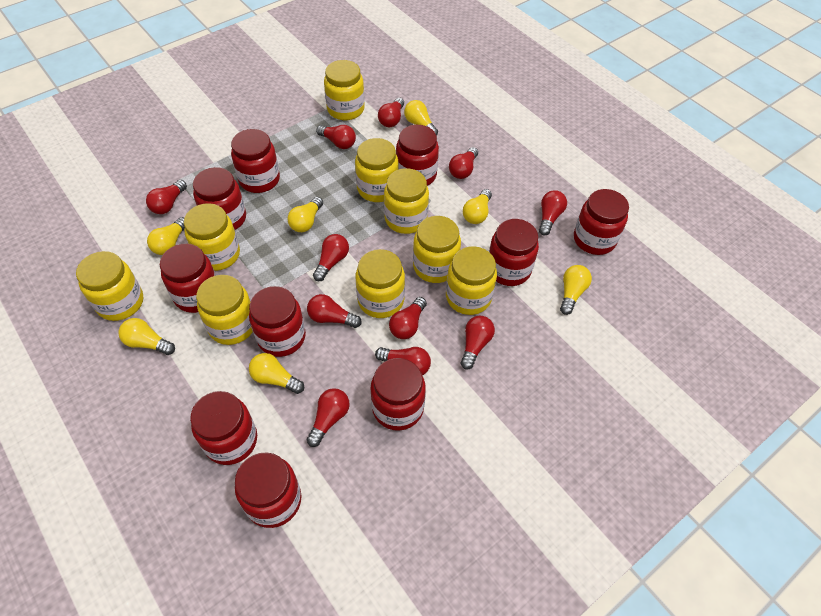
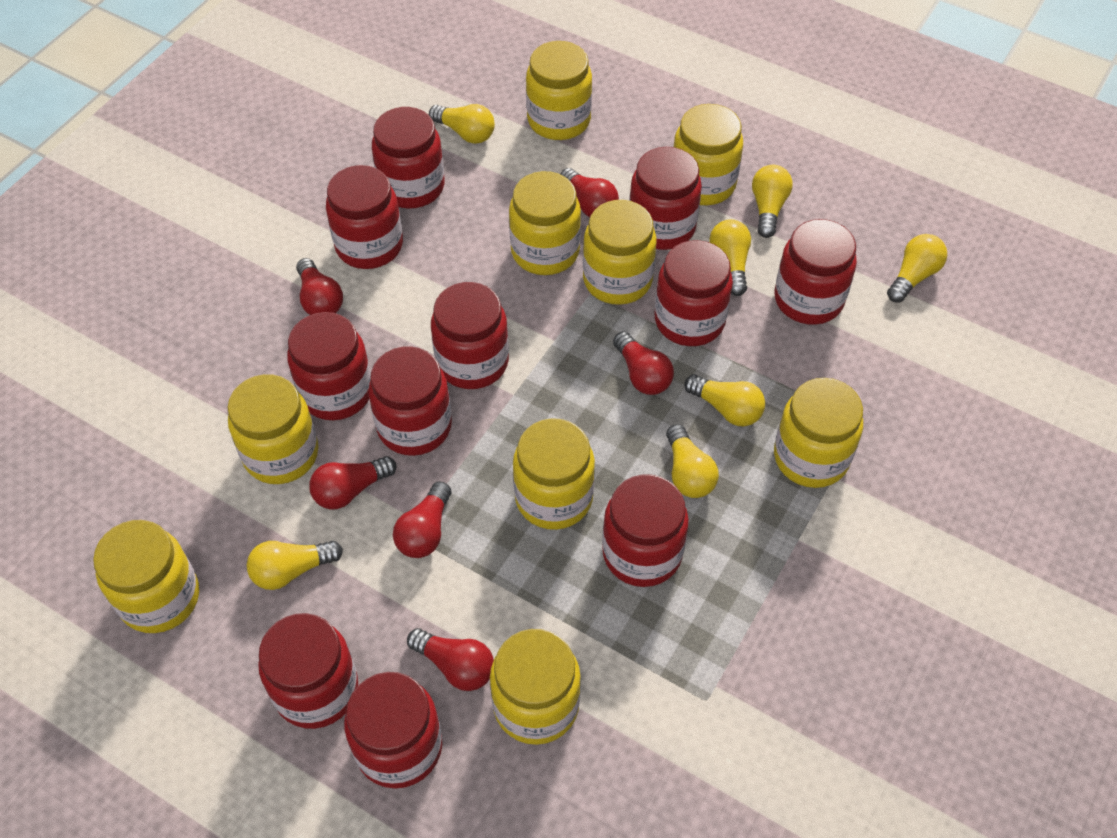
red jar: 10 -> 11
red light bulb: 11 -> 6

